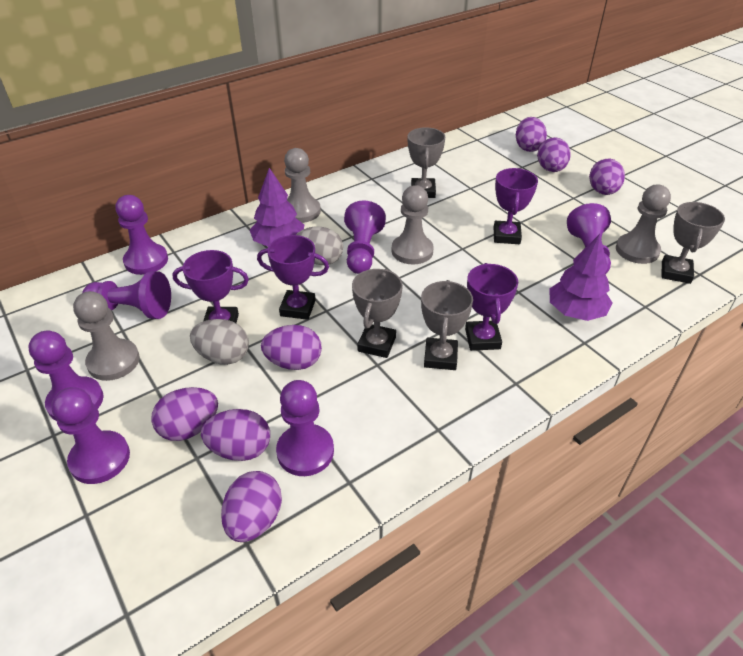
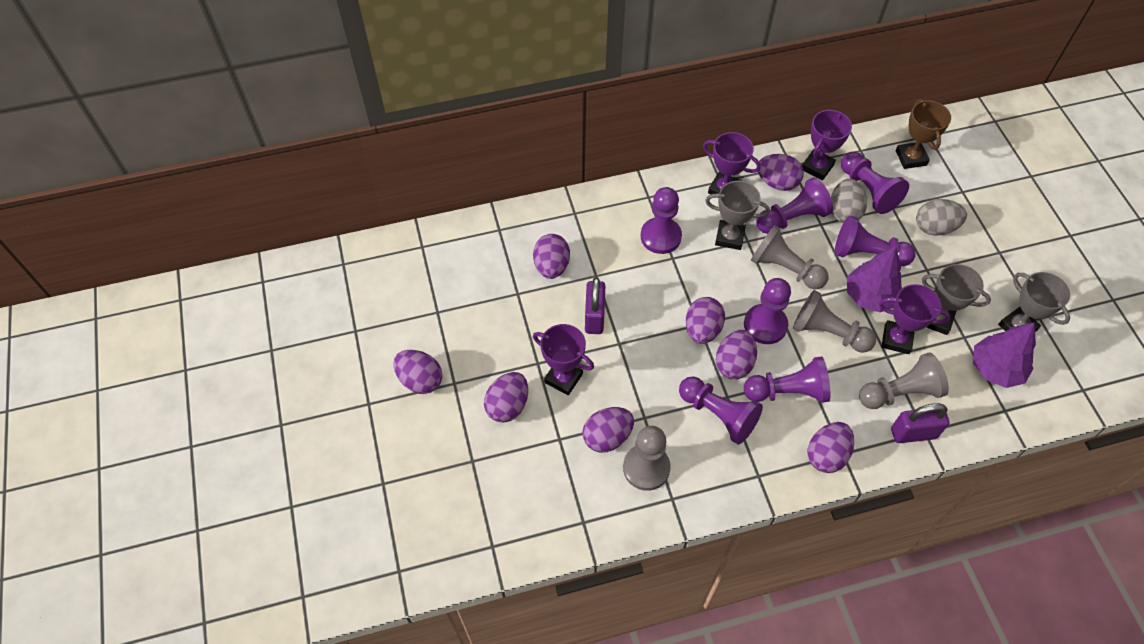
brown trophy: 0 -> 1
grey trophy: 4 -> 3
purple egg: 7 -> 8
purple padlock: 0 -> 2

